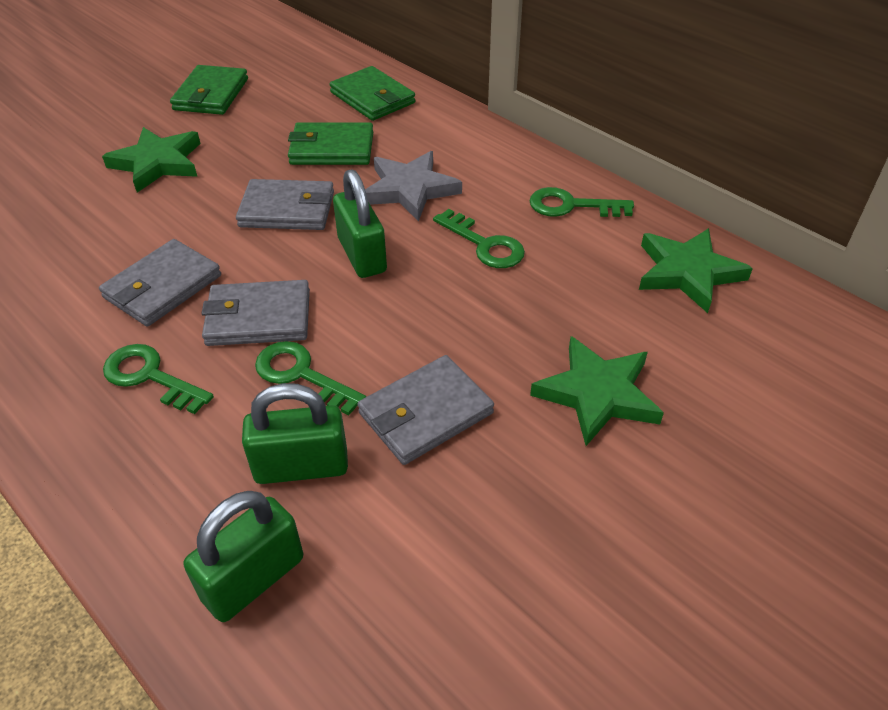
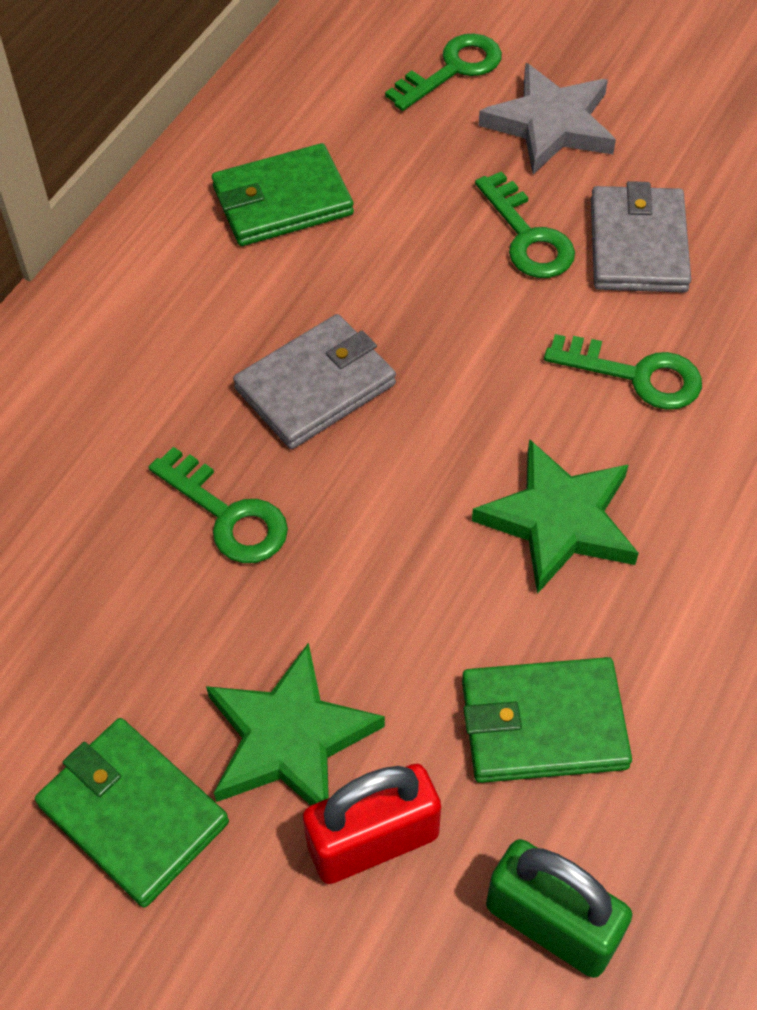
green padlock: 3 -> 1
green star: 3 -> 2
grey wallet: 4 -> 2
red padlock: 0 -> 1

